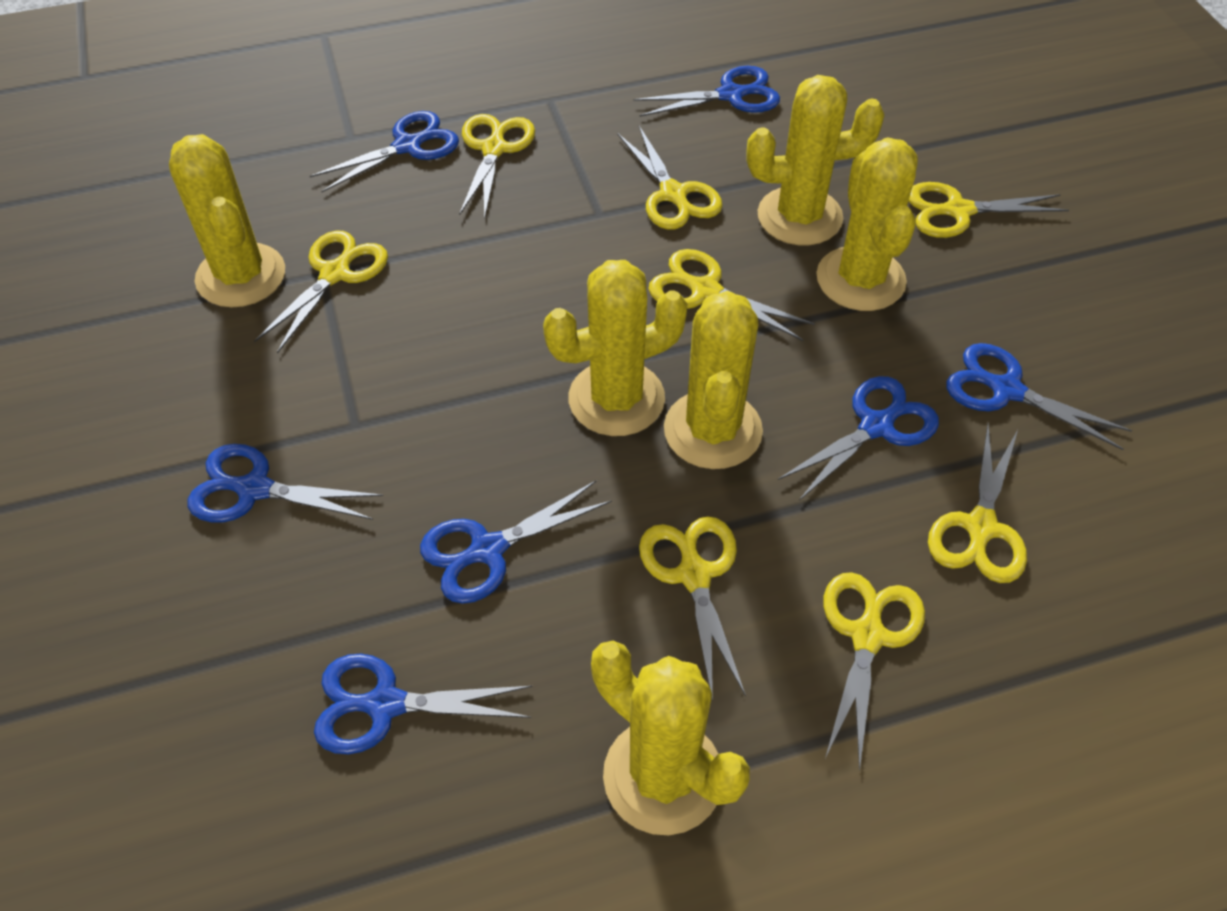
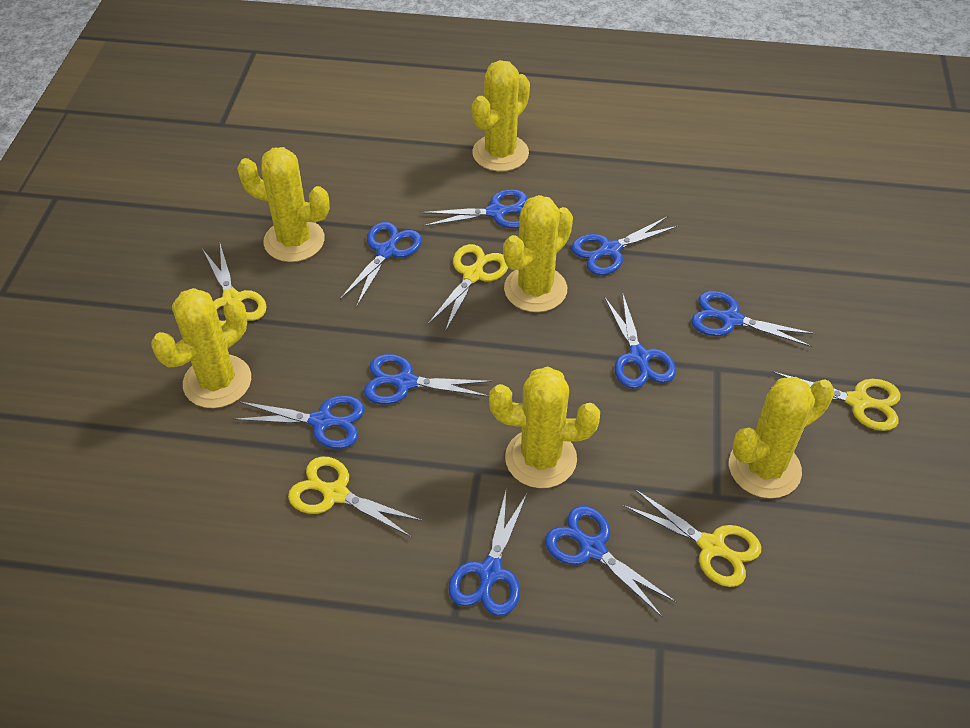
blue scissors: 7 -> 9
yellow scissors: 8 -> 5

